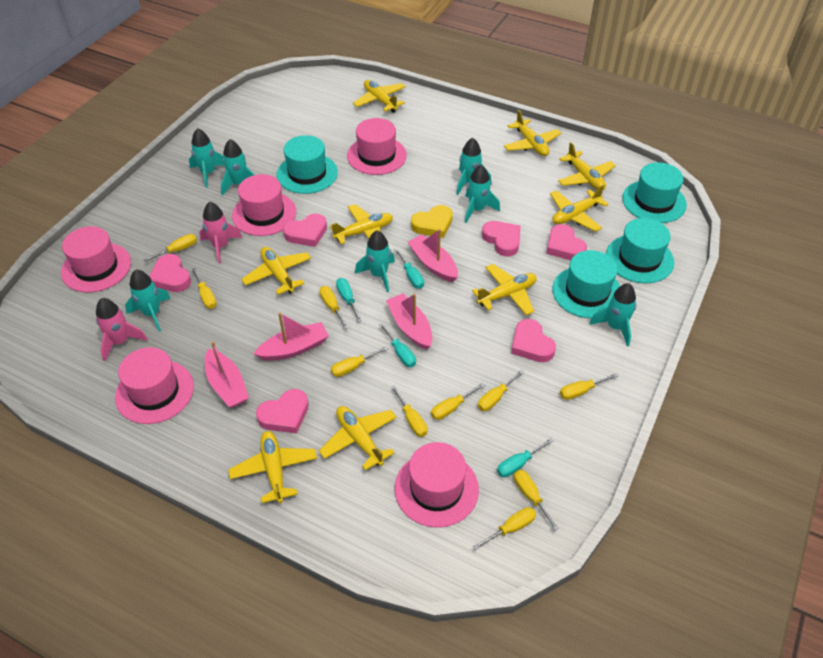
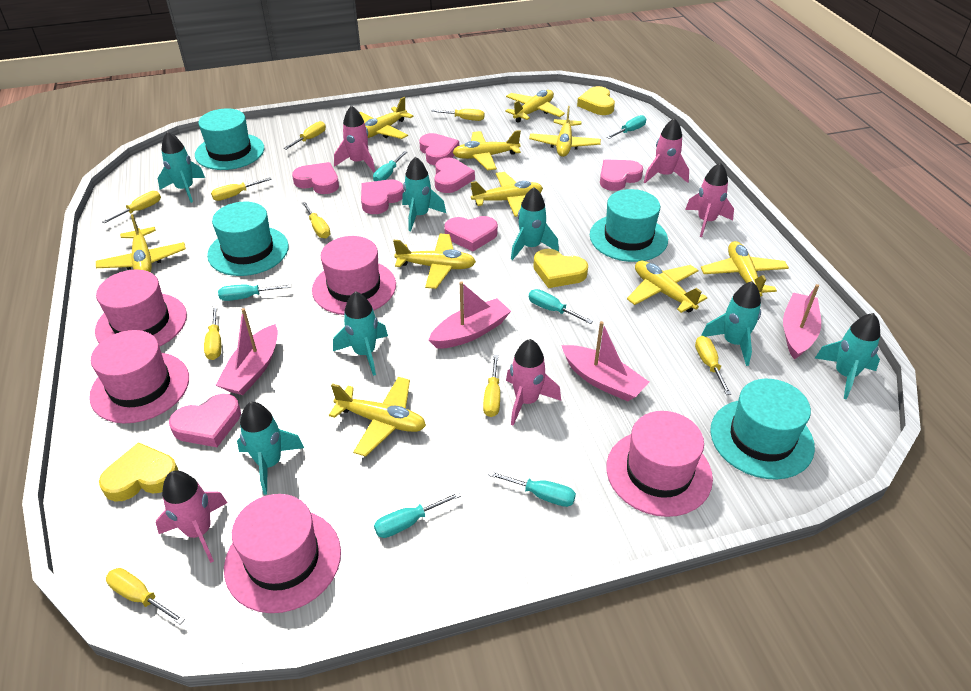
pink heart: 6 -> 7
pink rocket: 2 -> 5
turquoise screwdriver: 4 -> 6
yellow heart: 1 -> 3
yellow plane: 9 -> 10
yellow screwdriver: 10 -> 9

